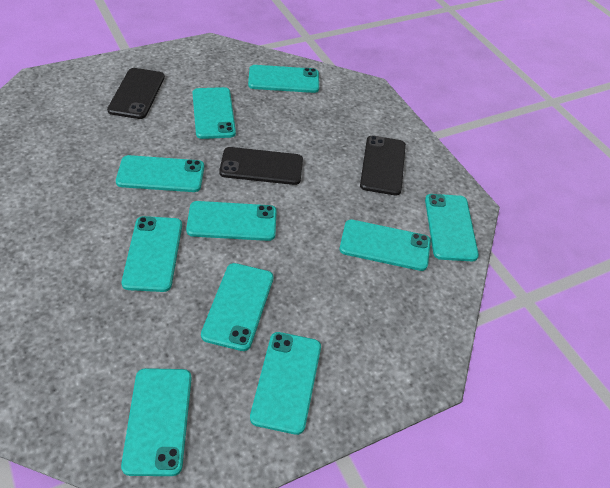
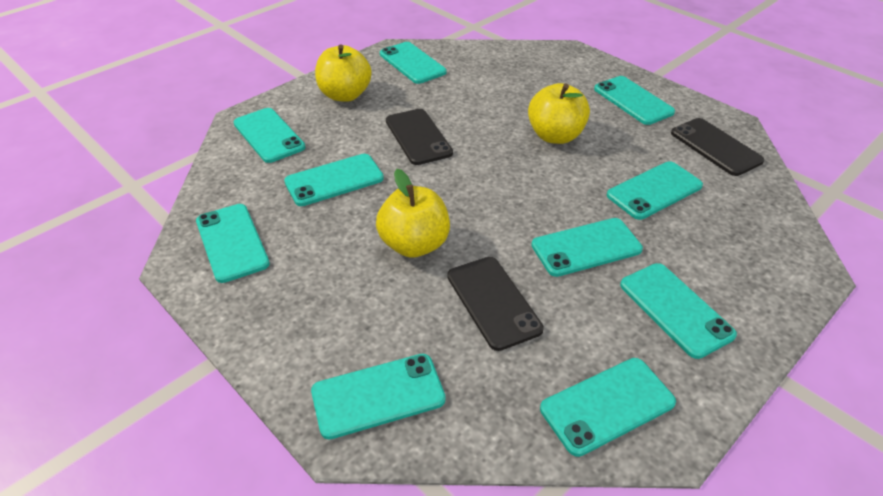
yellow apple: 0 -> 3

